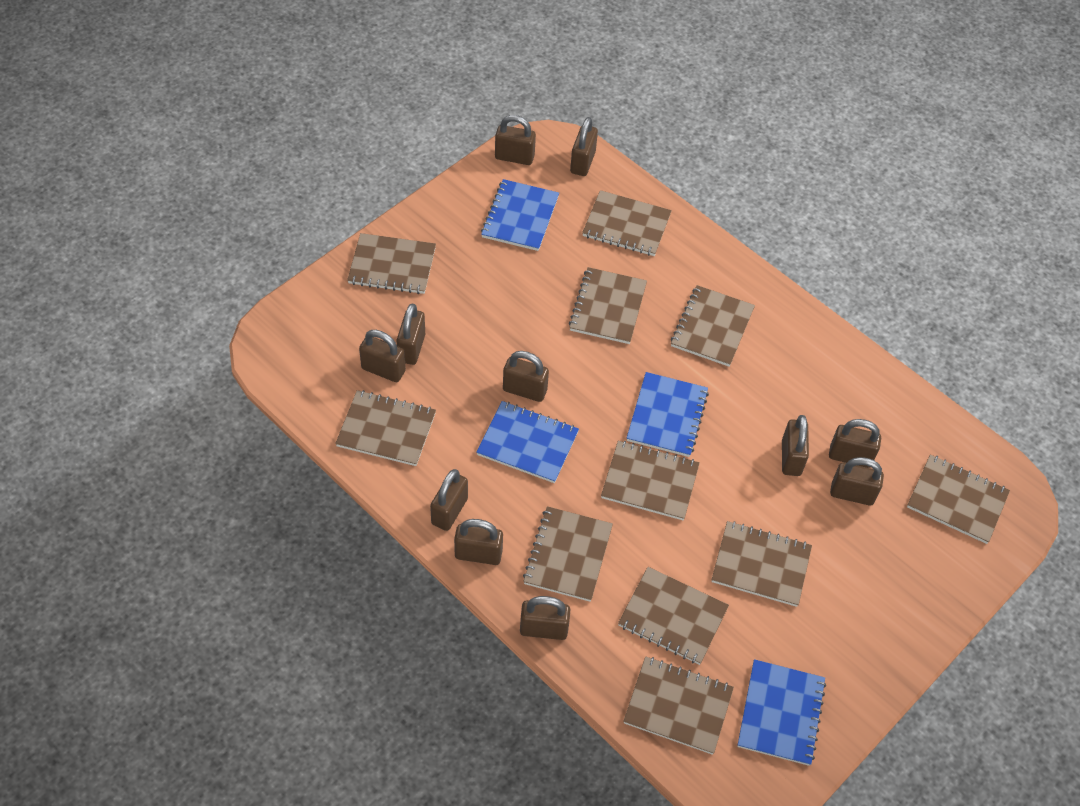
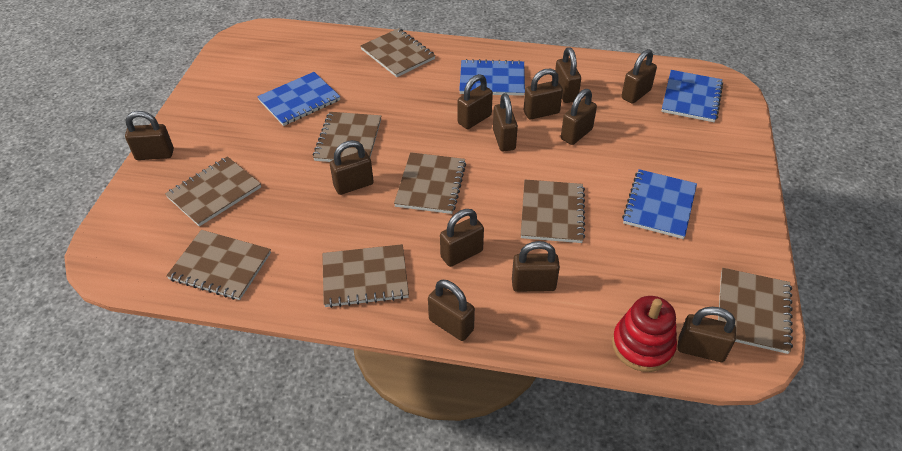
brown notebook: 11 -> 8
brown padlock: 11 -> 12
red stacking toy: 0 -> 1

